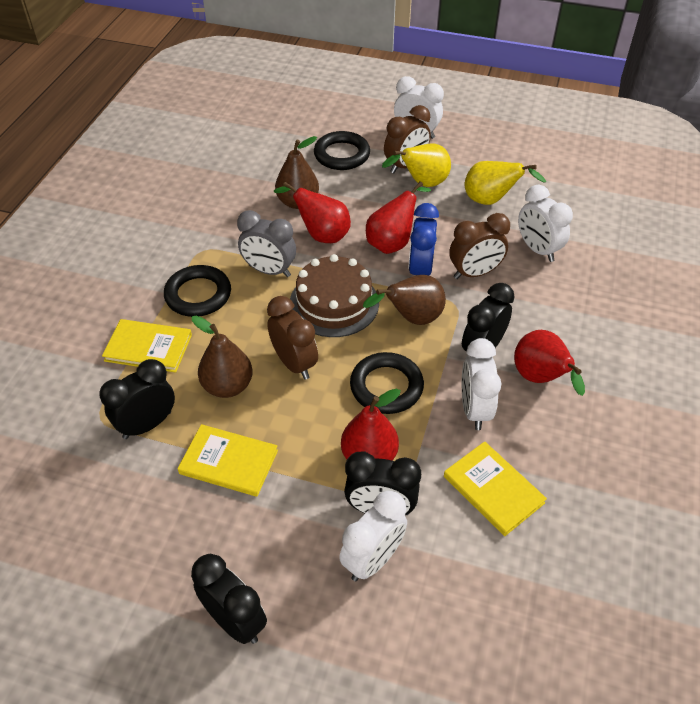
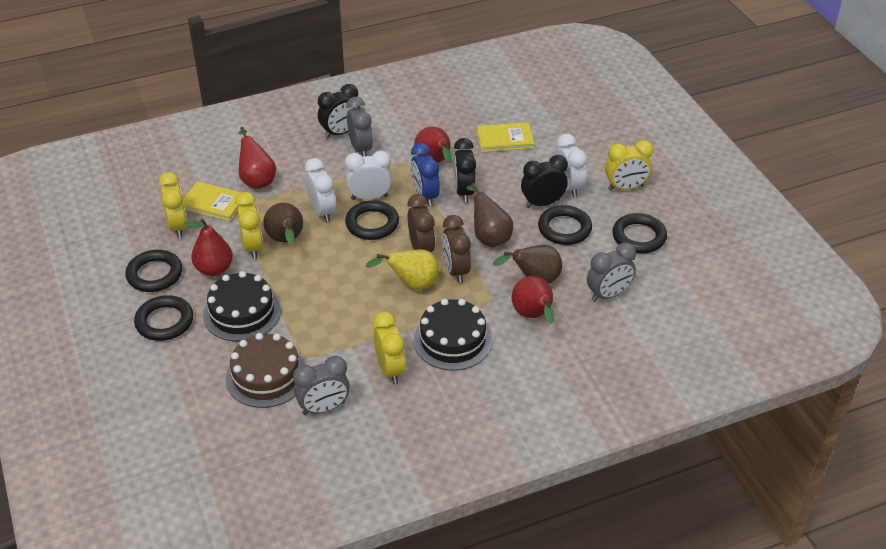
black cake: 0 -> 2
black clock: 4 -> 3
black ring: 3 -> 5
brown clock: 3 -> 2
grey clock: 1 -> 3
white clock: 4 -> 3
yellow book: 3 -> 2
yellow clock: 0 -> 4
yellow pear: 2 -> 1

